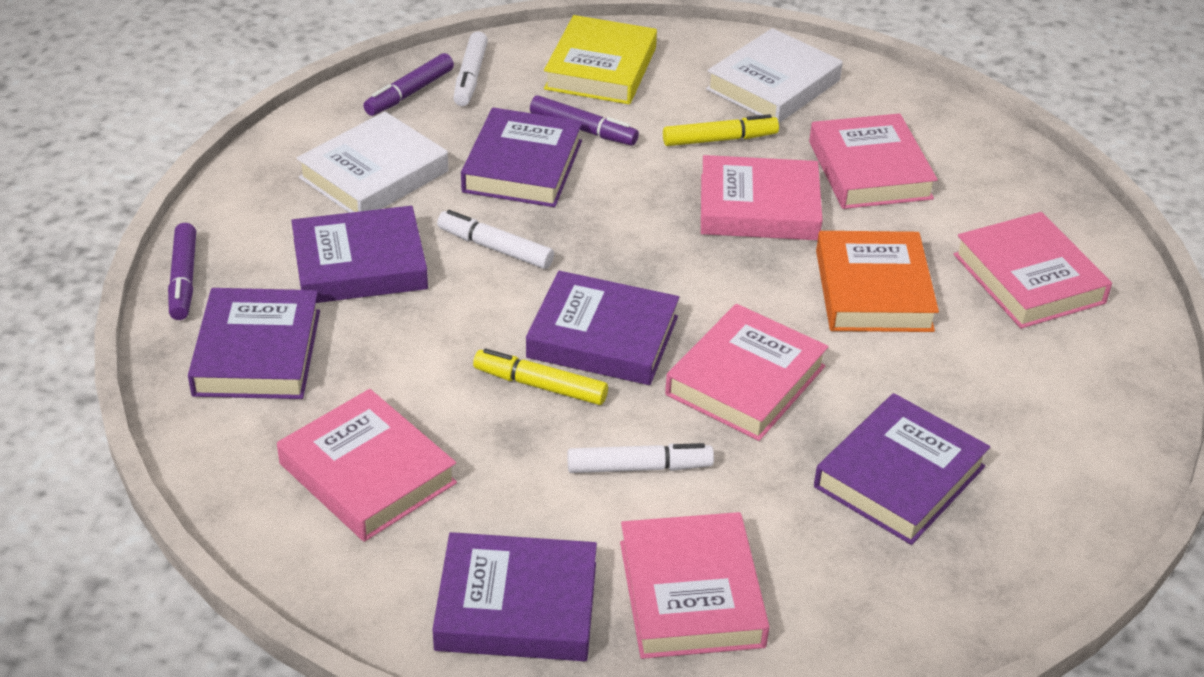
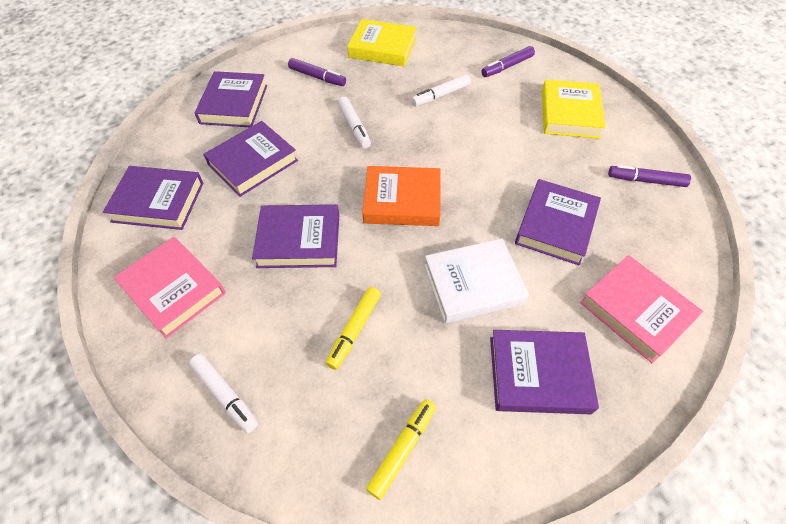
pink book: 6 -> 2
white book: 2 -> 1
yellow book: 1 -> 2

